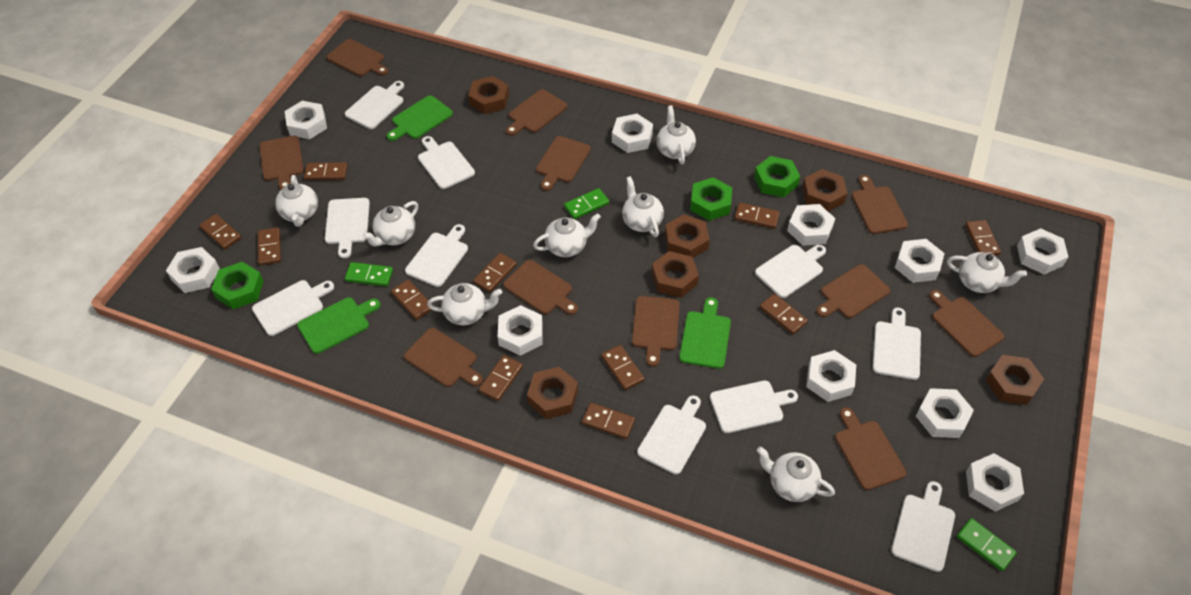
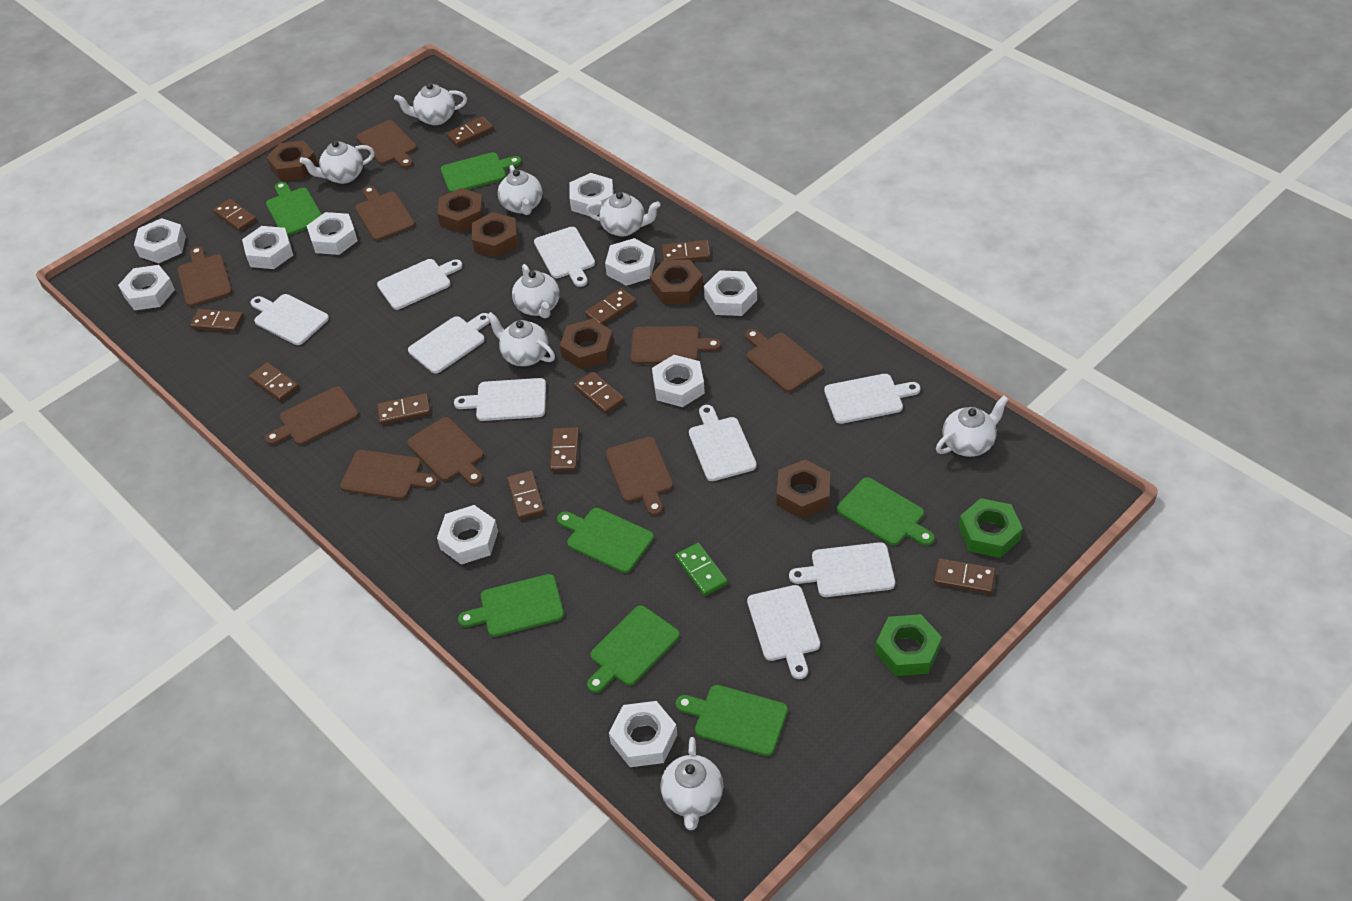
brown cutting board: 11 -> 9
green cutting board: 3 -> 7
green domino: 3 -> 1
green nut: 3 -> 2
white cutting board: 10 -> 9

